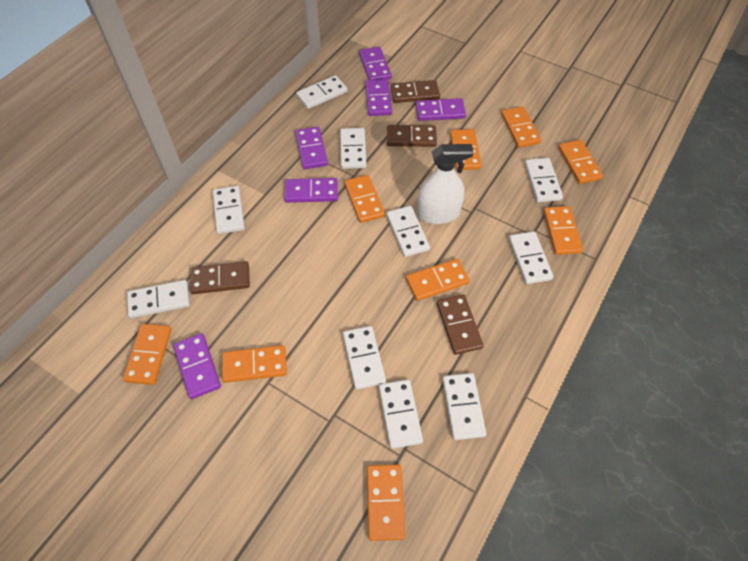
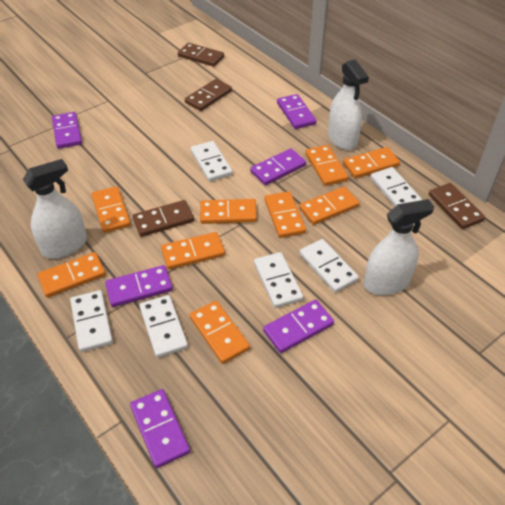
white domino: 10 -> 6
white spray bottle: 1 -> 3

